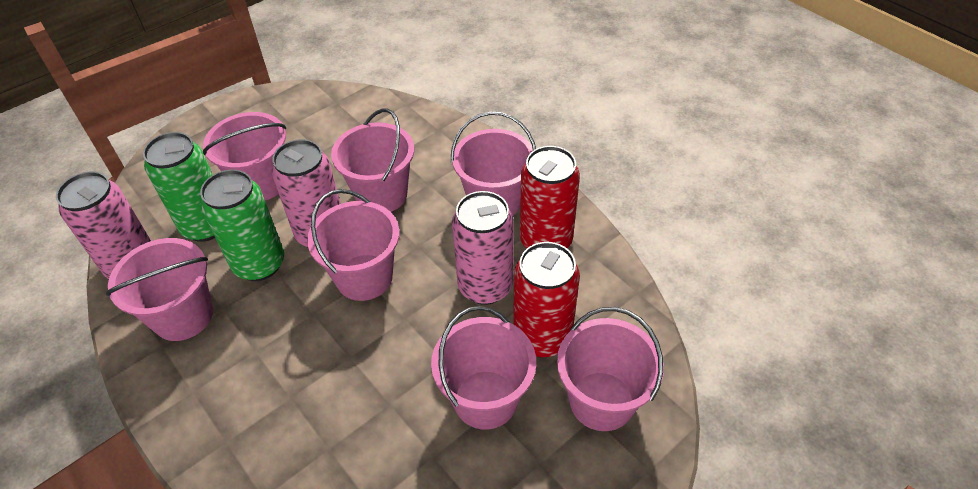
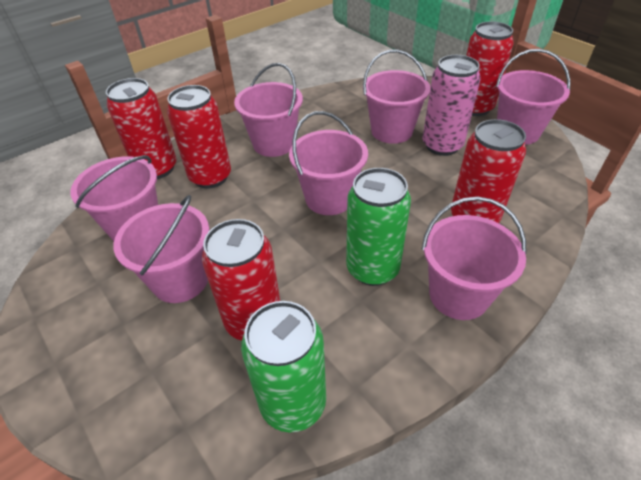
pink can: 3 -> 1
red can: 2 -> 5

